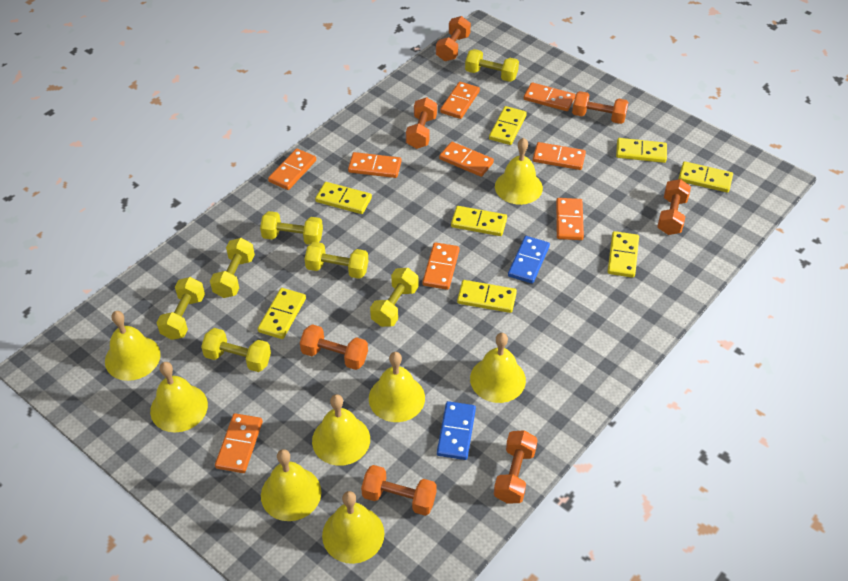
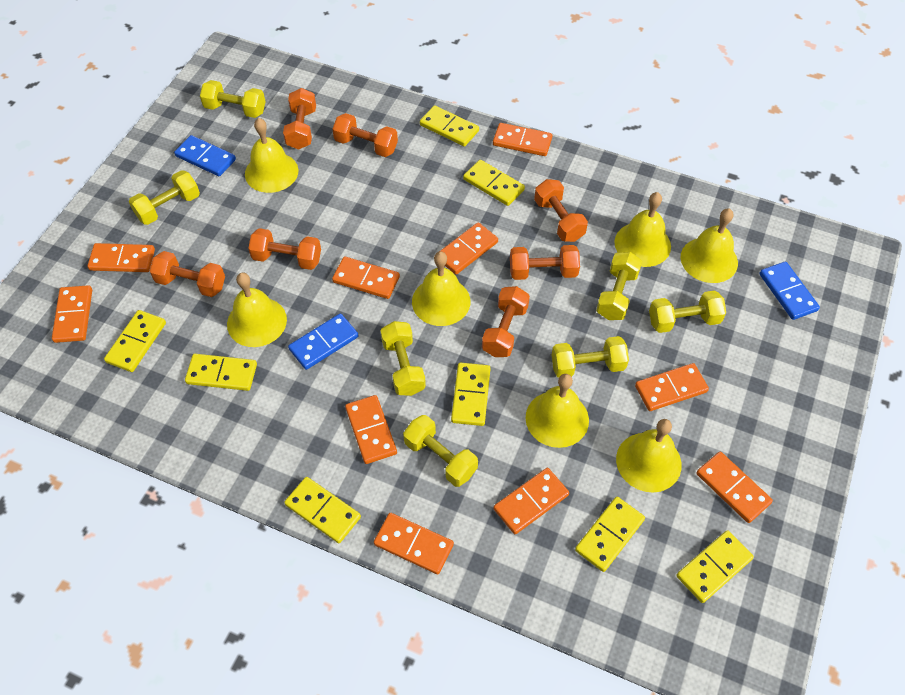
blue domino: 2 -> 3
orange domino: 9 -> 10
yellow bell: 8 -> 7

